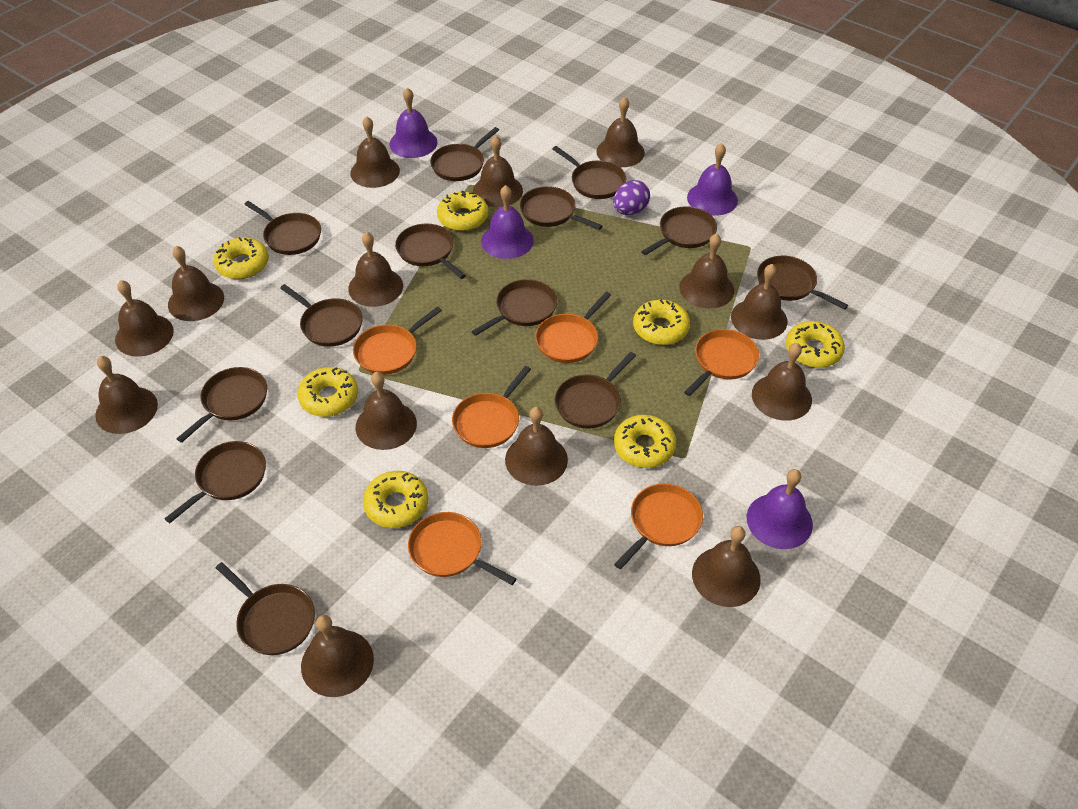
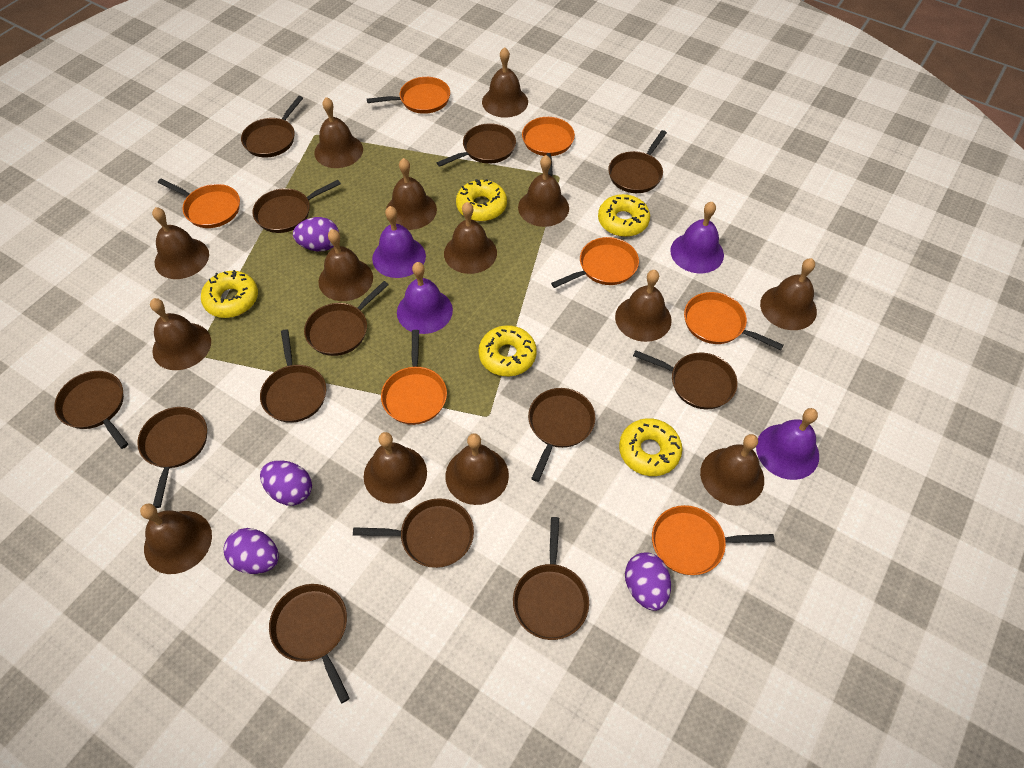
orange pan: 6 -> 7
purple egg: 1 -> 4
yellow donut: 7 -> 5

